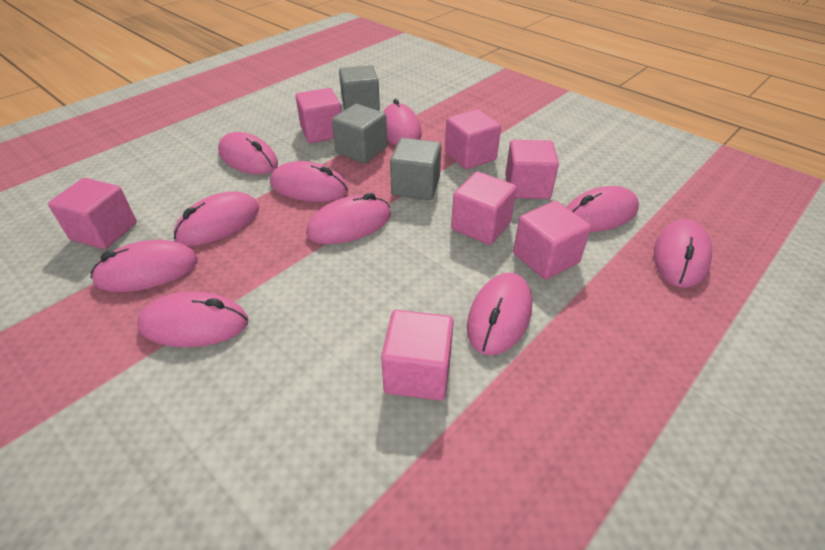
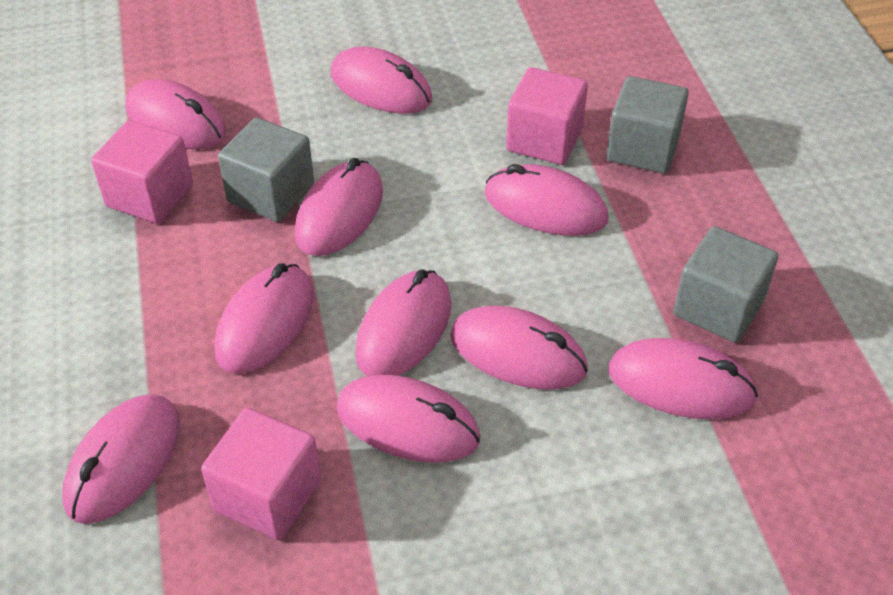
pink cube: 7 -> 3

